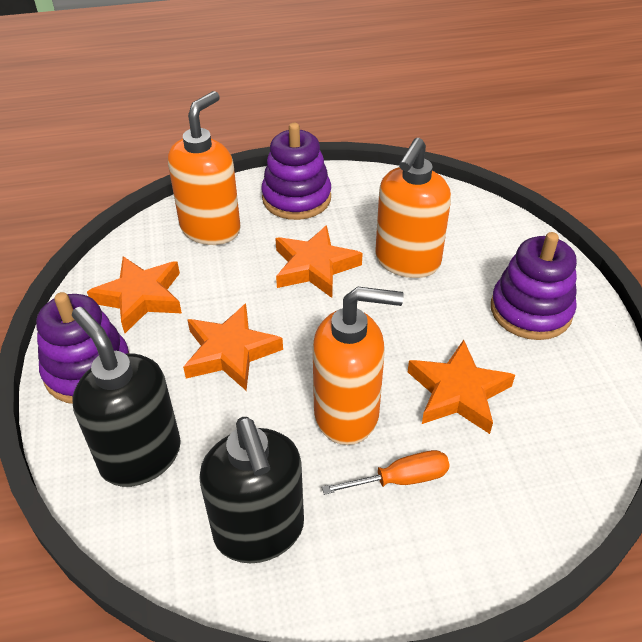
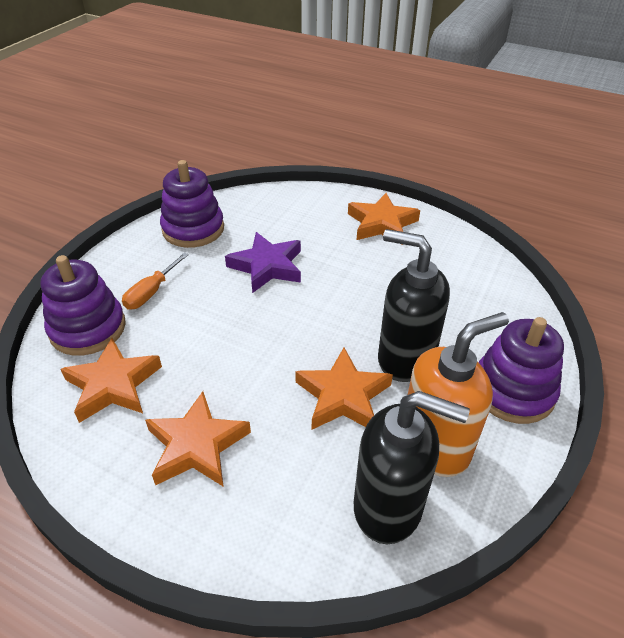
orange soap dispenser: 3 -> 1
purple star: 0 -> 1

